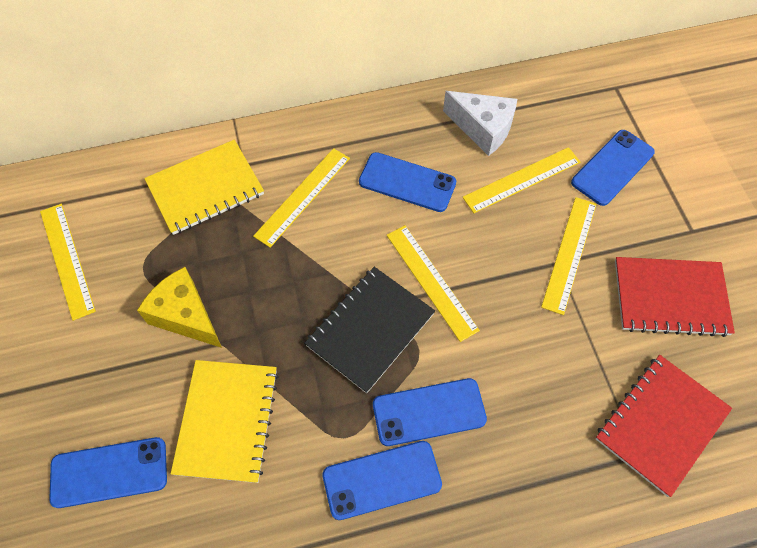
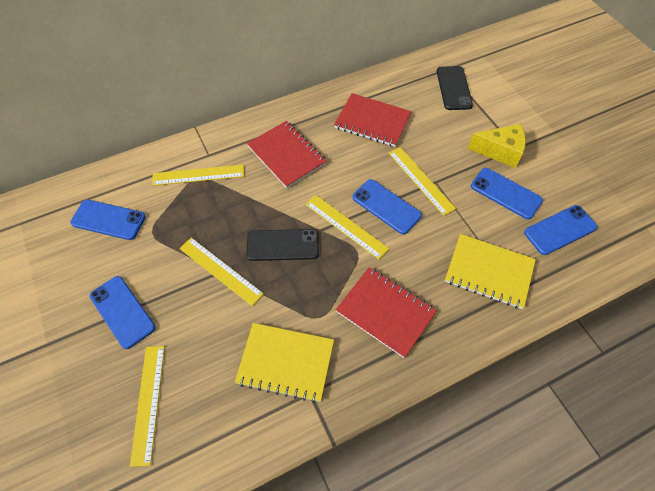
black notebook: 1 -> 0
black phone: 0 -> 2
red notebook: 2 -> 3
white cheese: 1 -> 0

